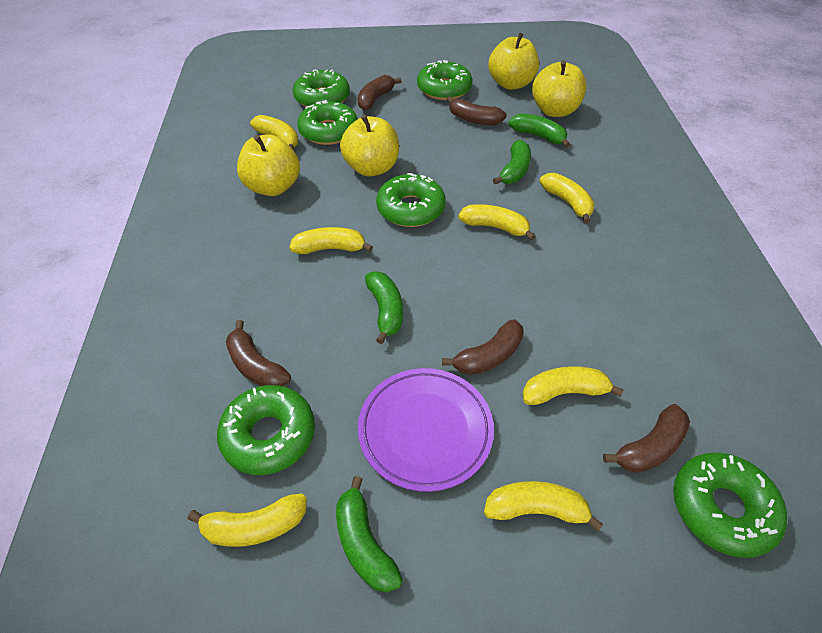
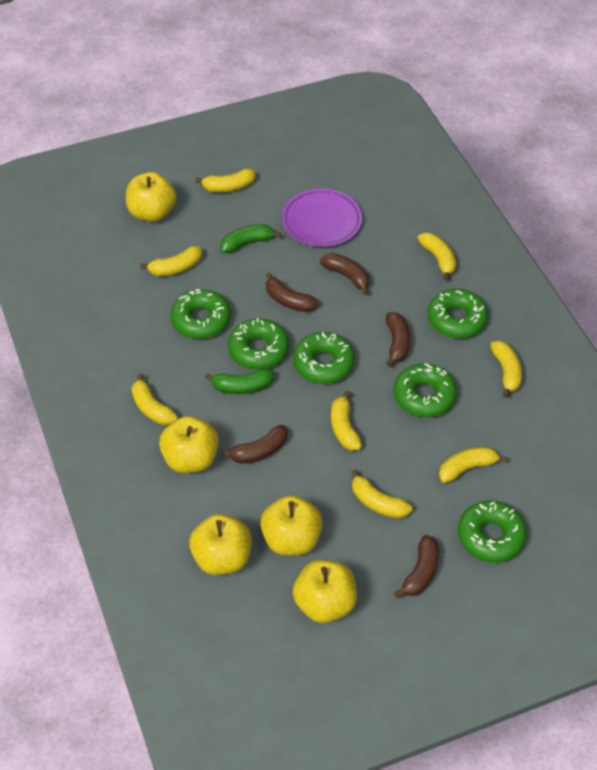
green banana: 4 -> 2
yellow apple: 4 -> 5
yellow banana: 7 -> 8

